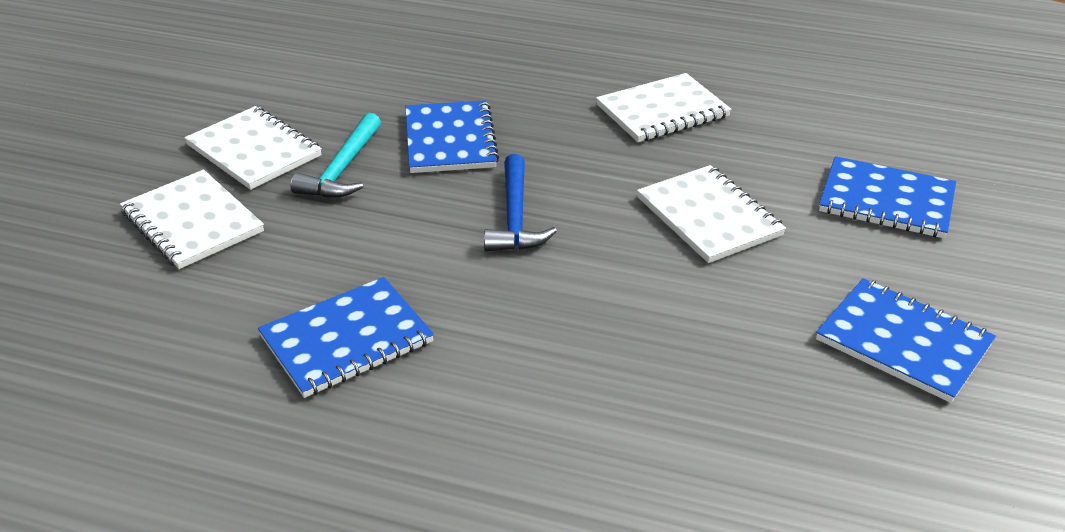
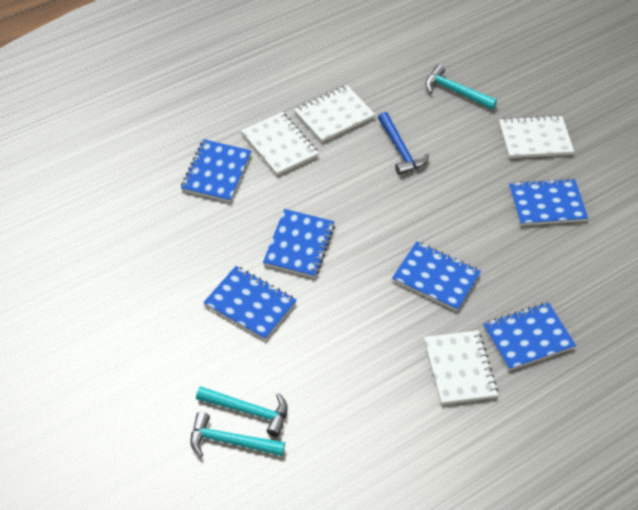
blue notebook: 4 -> 6
turquoise hammer: 1 -> 3

